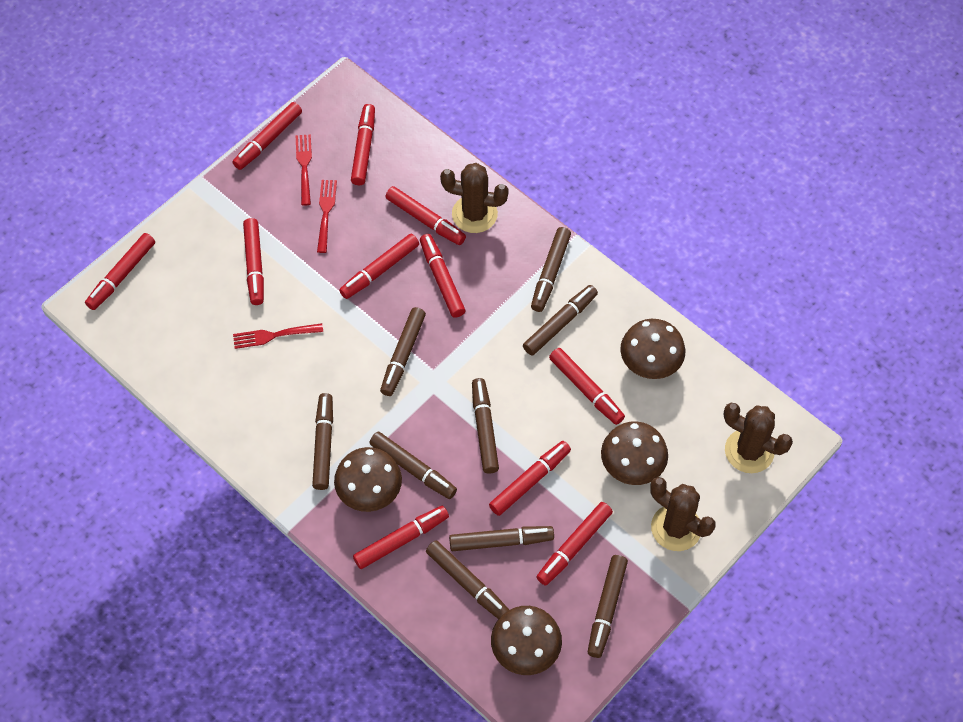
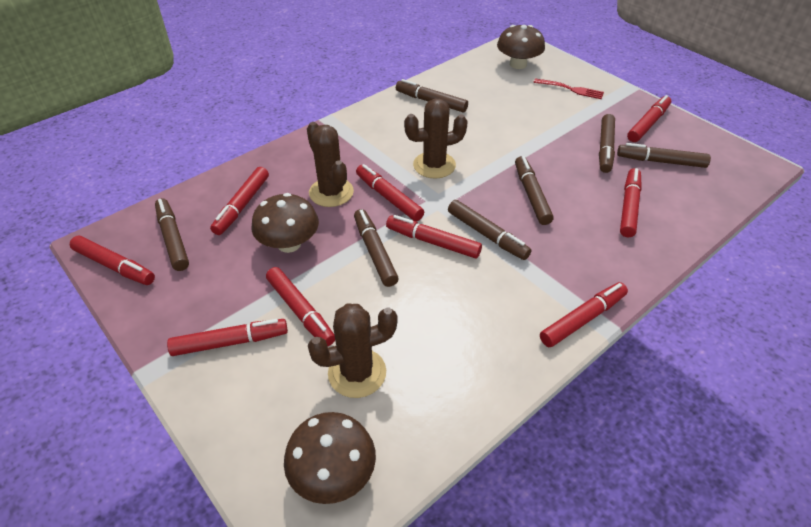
brown marker: 9 -> 7
brown mushroom: 4 -> 3
red fork: 3 -> 1
red marker: 11 -> 9

